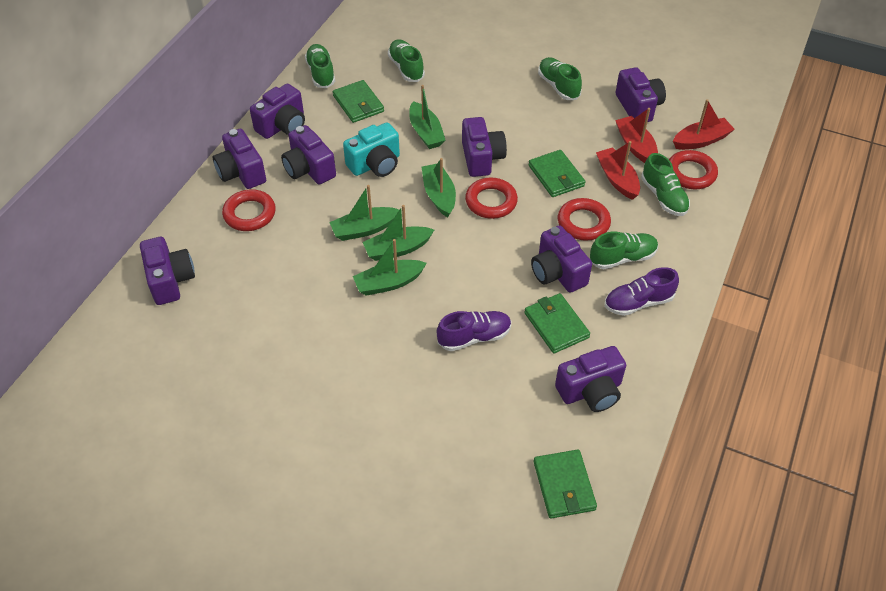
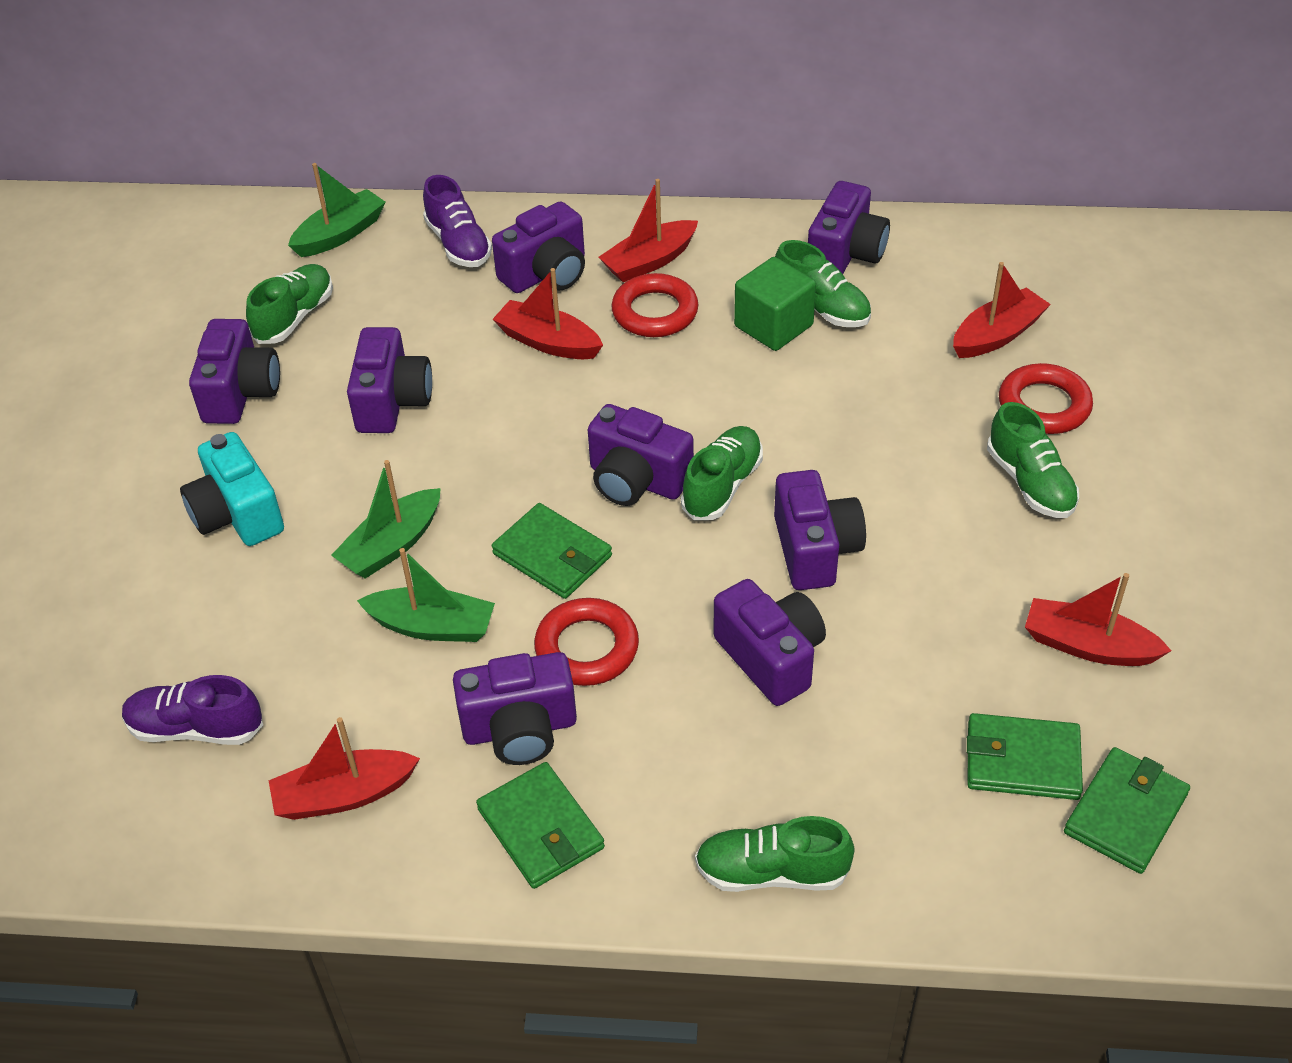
green boat: 5 -> 3
green cube: 0 -> 1
red boat: 3 -> 5
red ring: 4 -> 3

